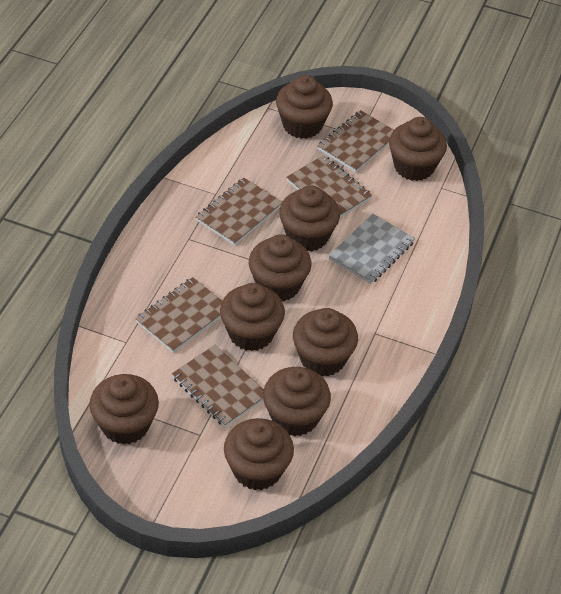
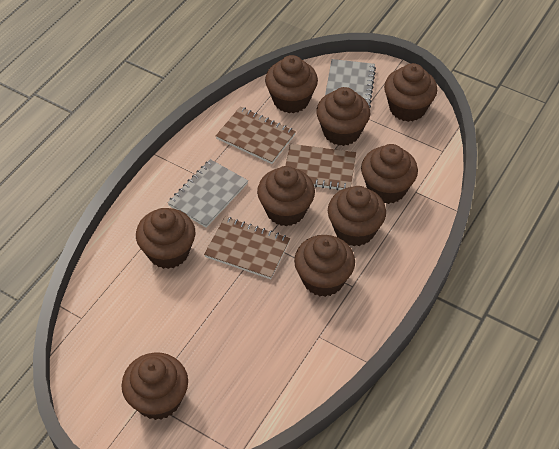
brown notebook: 5 -> 3
grey notebook: 1 -> 2

